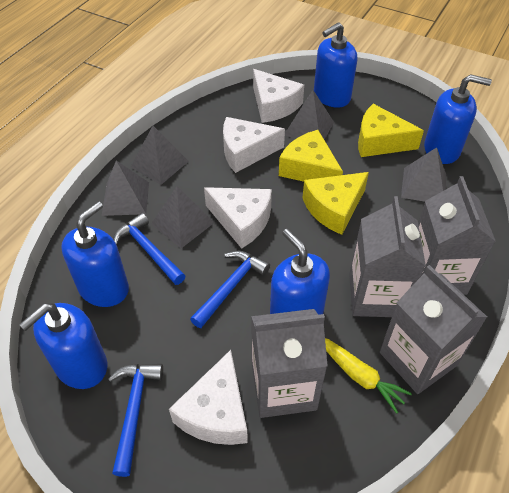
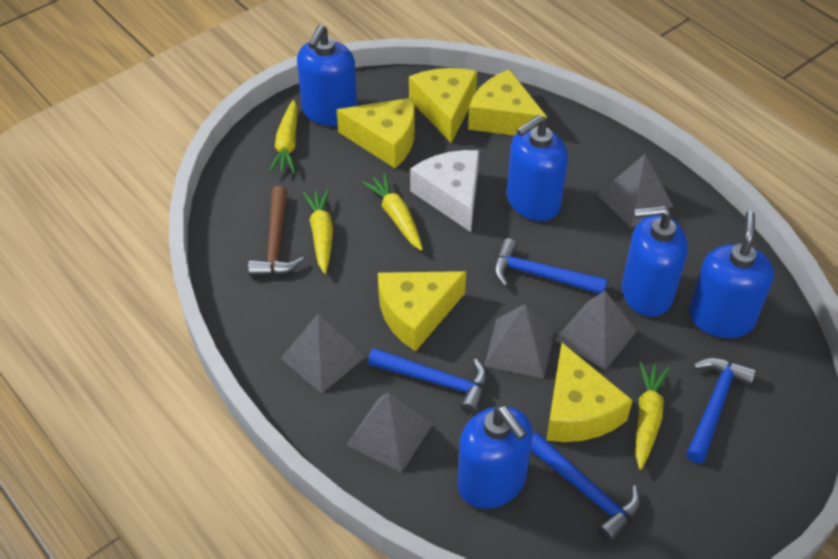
blue hammer: 3 -> 4
brown hammer: 0 -> 1
grey carton: 4 -> 0
white cheese: 4 -> 1
yellow carrot: 1 -> 4
yellow cheese: 3 -> 5

